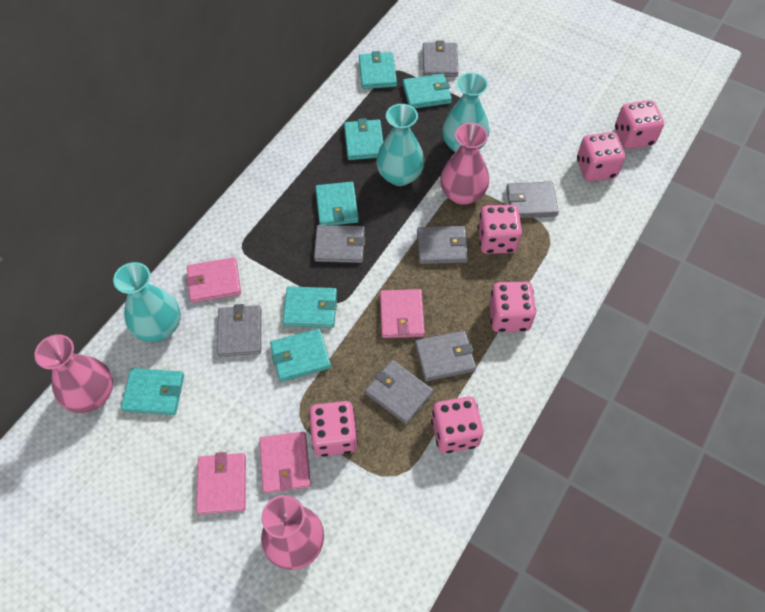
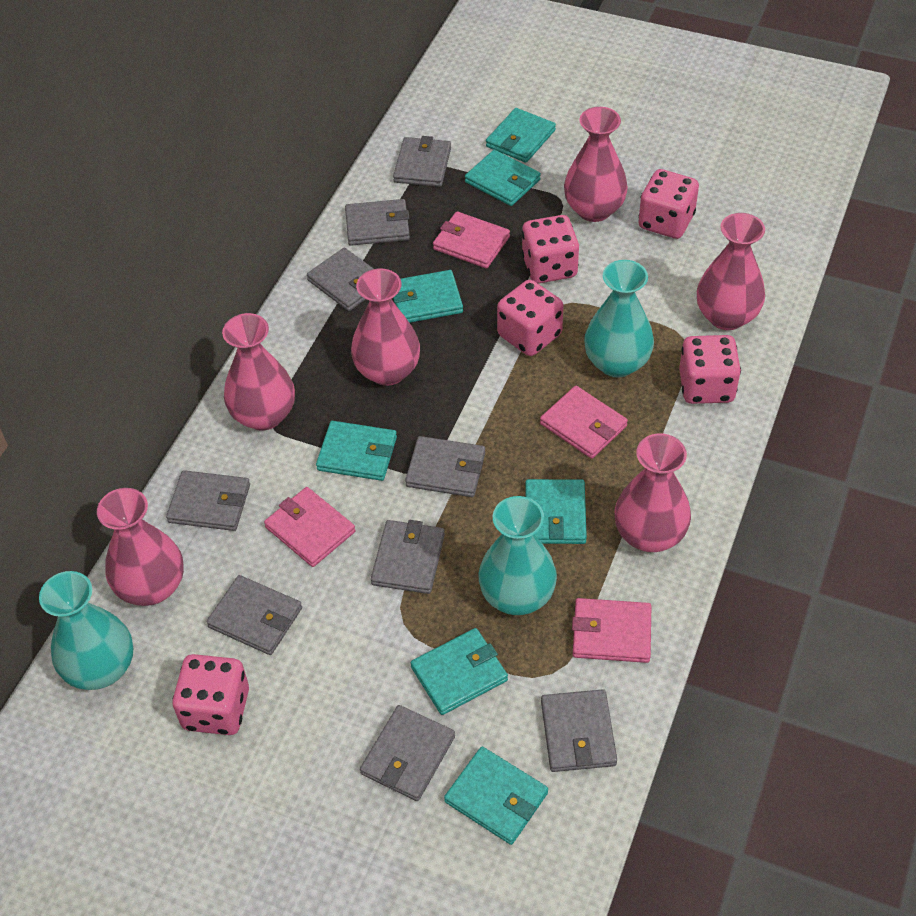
grey wallet: 7 -> 9
pink dice: 6 -> 5
pink vase: 3 -> 6

